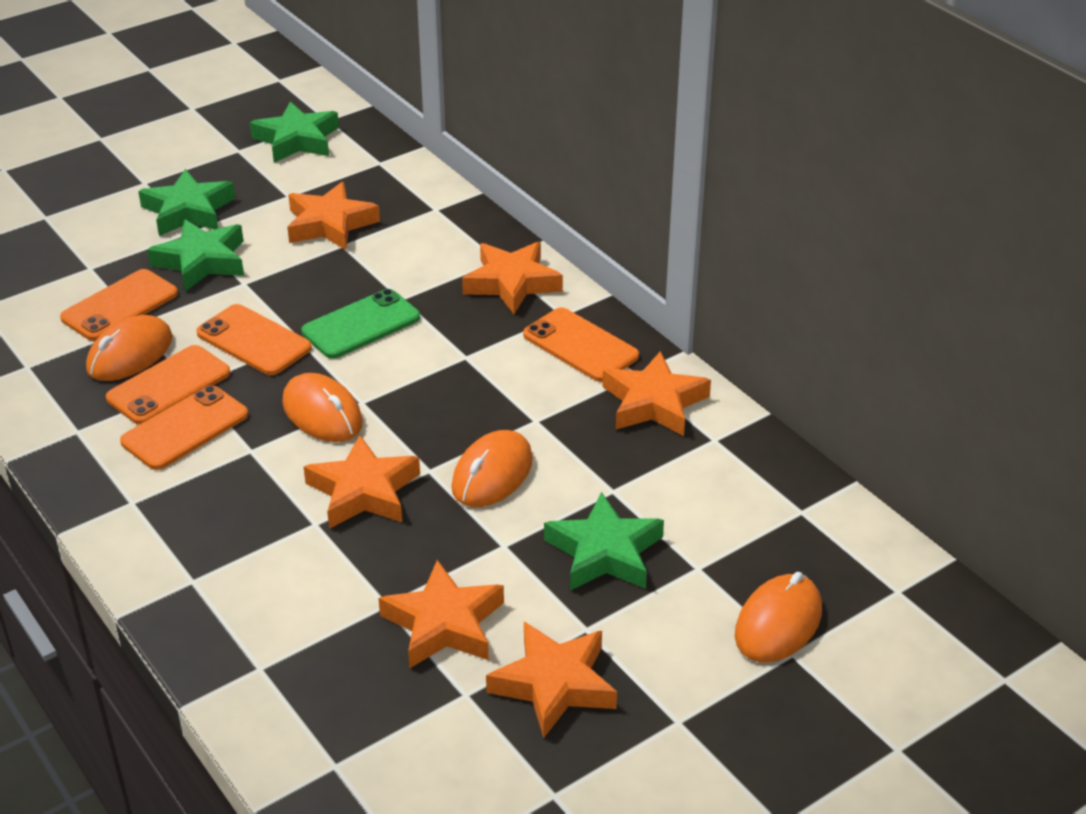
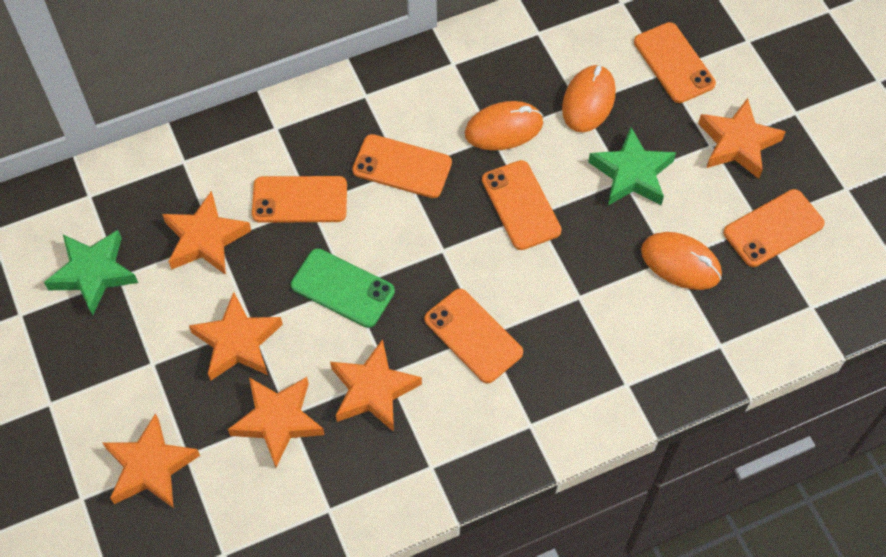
green star: 4 -> 2
orange mouse: 4 -> 3
orange phone: 5 -> 6

